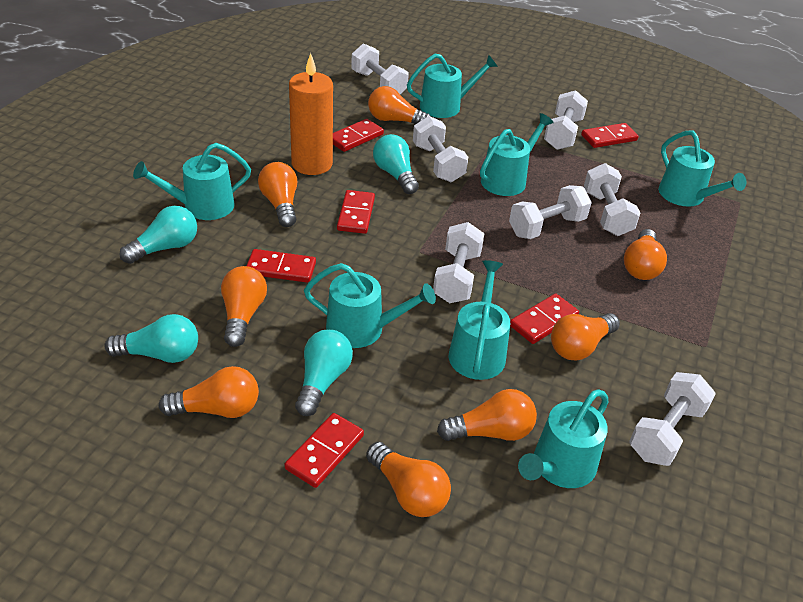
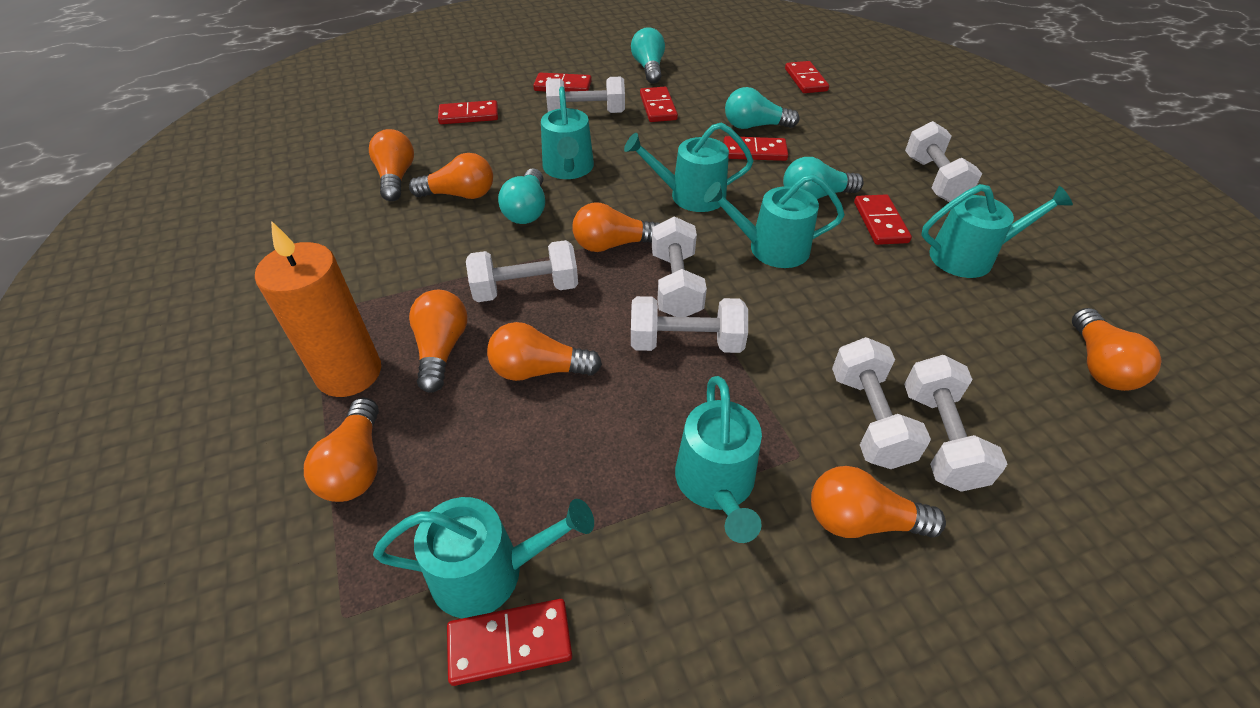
red domino: 6 -> 7
turquoise watering can: 7 -> 6

